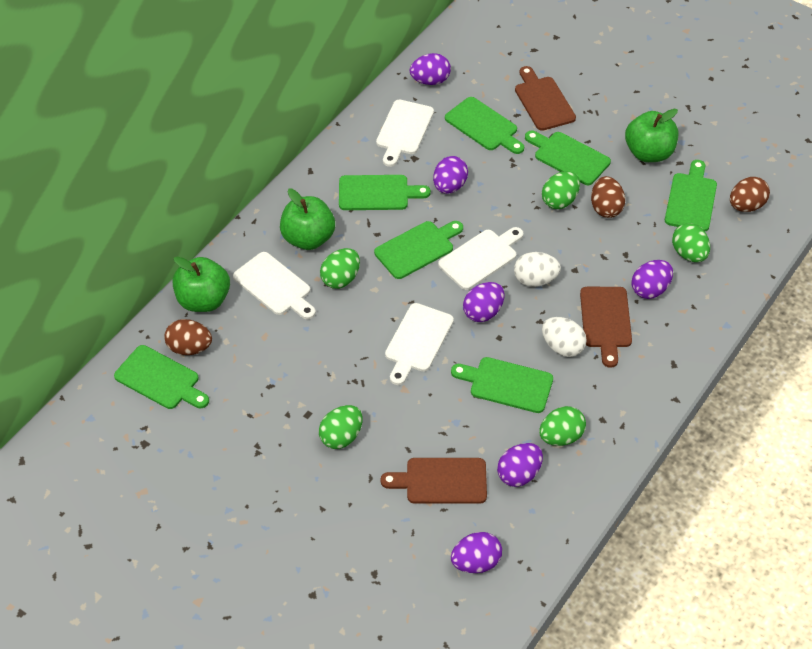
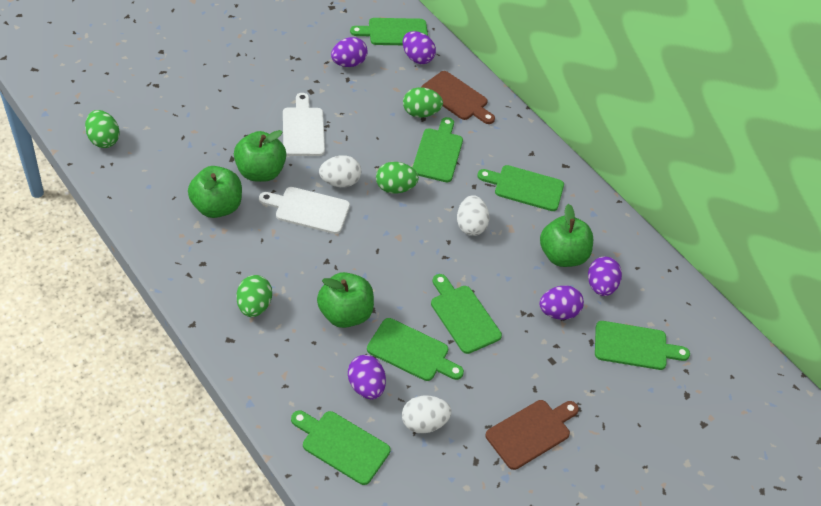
brown cutting board: 3 -> 2
brown egg: 3 -> 0
green apple: 3 -> 4
green egg: 5 -> 4
purple egg: 6 -> 5
white cutting board: 4 -> 2
white egg: 2 -> 3

